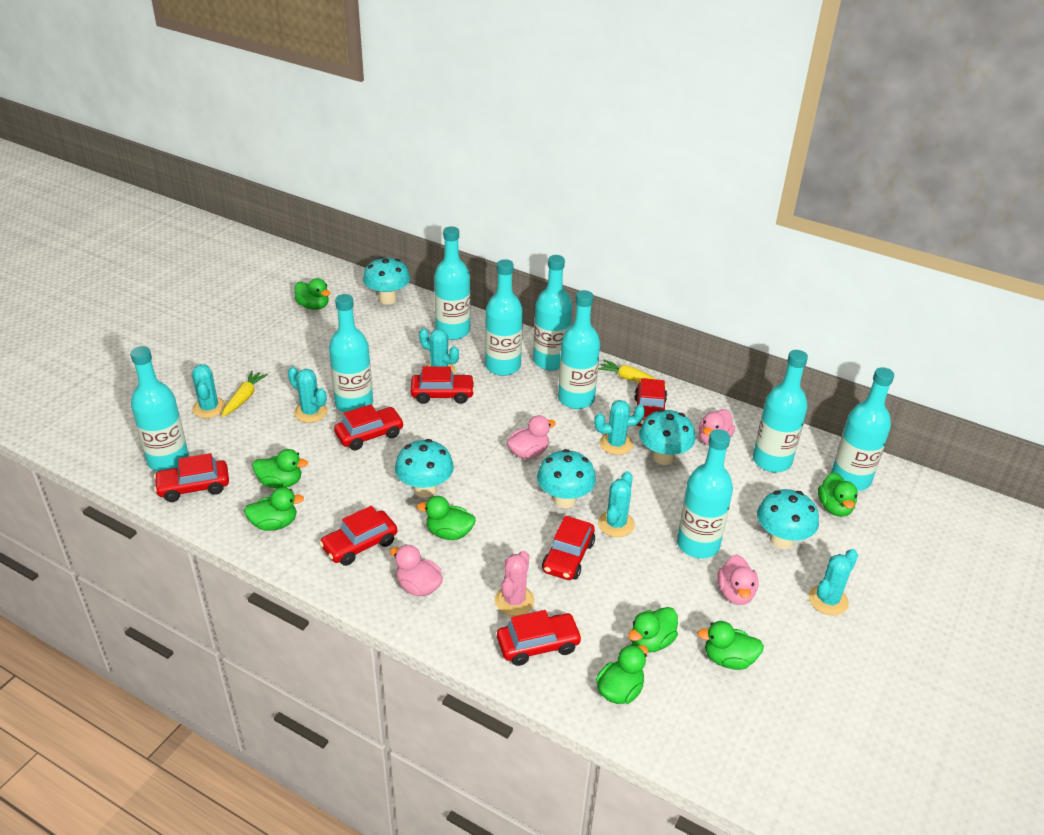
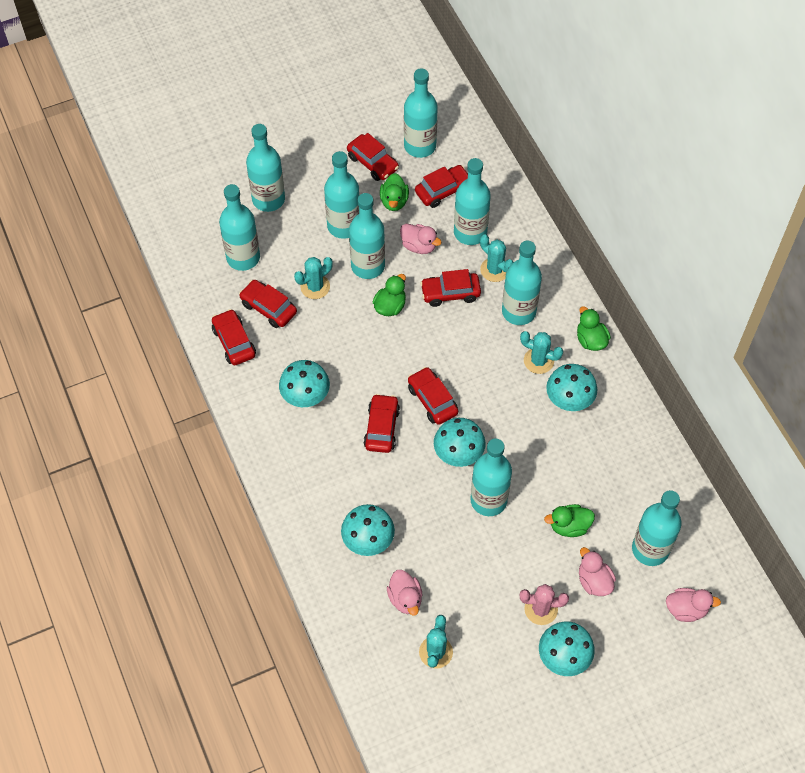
green duck: 8 -> 4
turquoise cactus: 6 -> 4
yellow carrot: 2 -> 0

